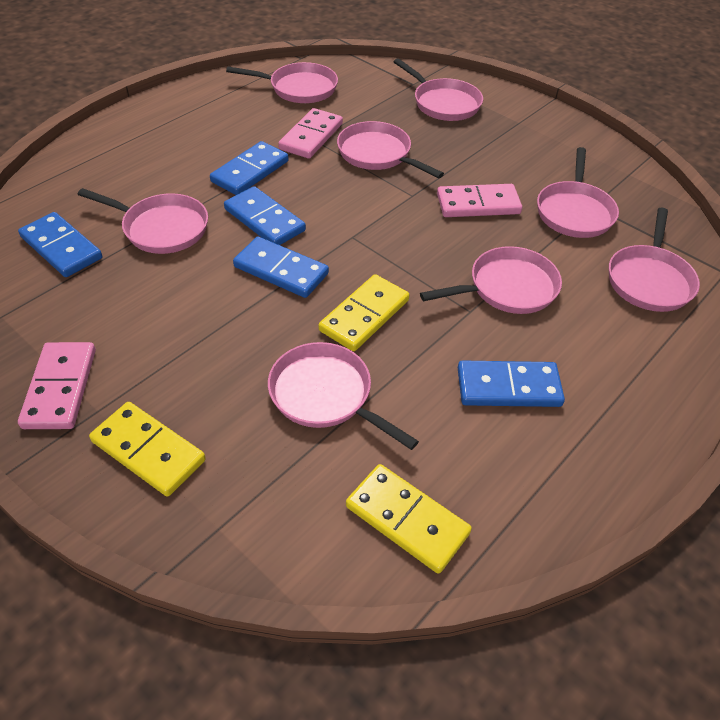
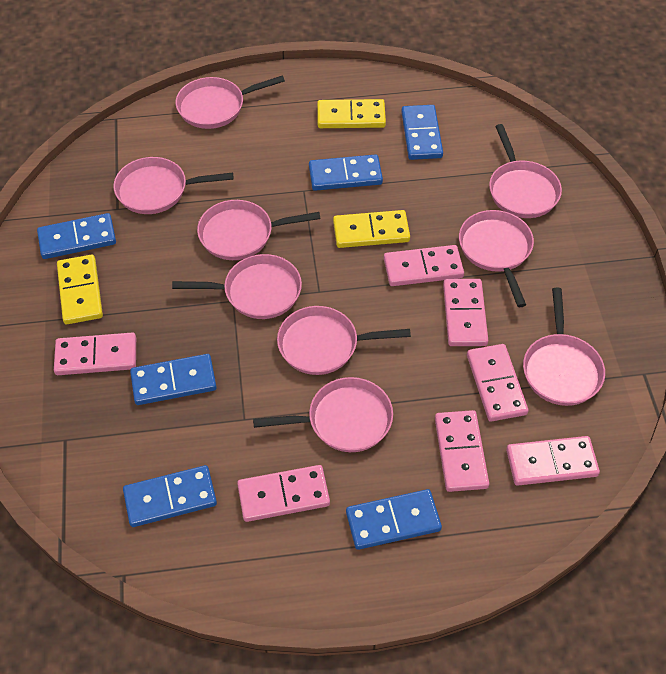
blue domino: 5 -> 6
pink domino: 3 -> 7
pink pan: 8 -> 9

